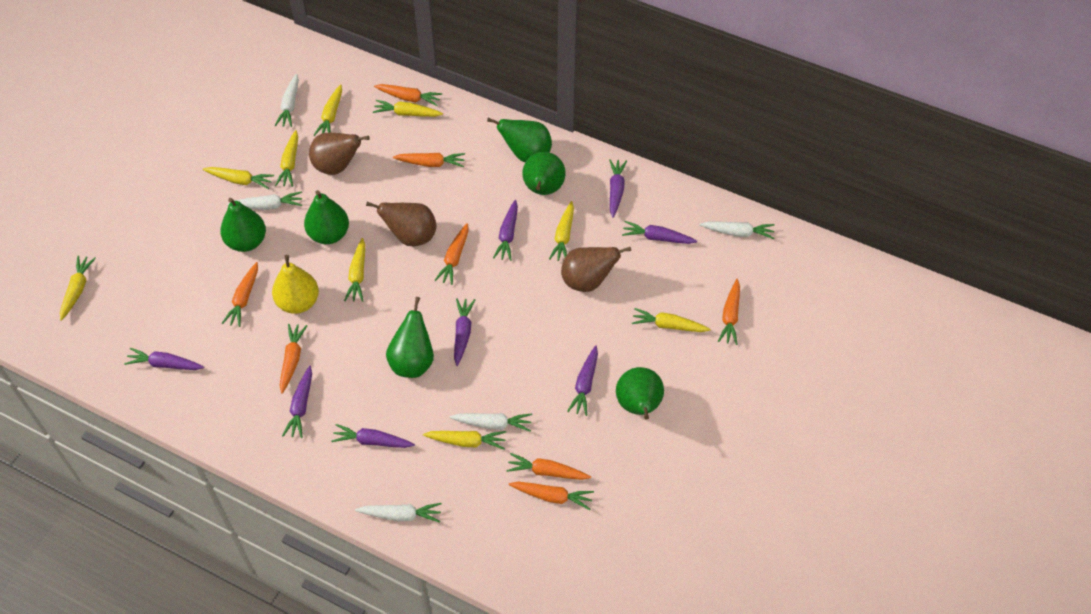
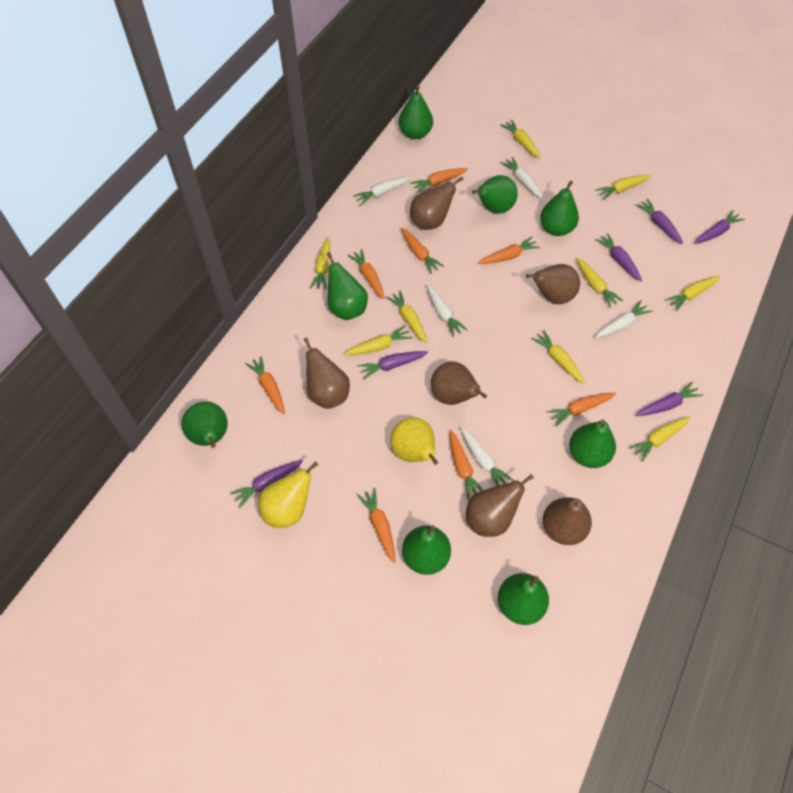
brown pear: 3 -> 6
green pear: 6 -> 8
purple carrot: 8 -> 6
yellow pear: 1 -> 2

